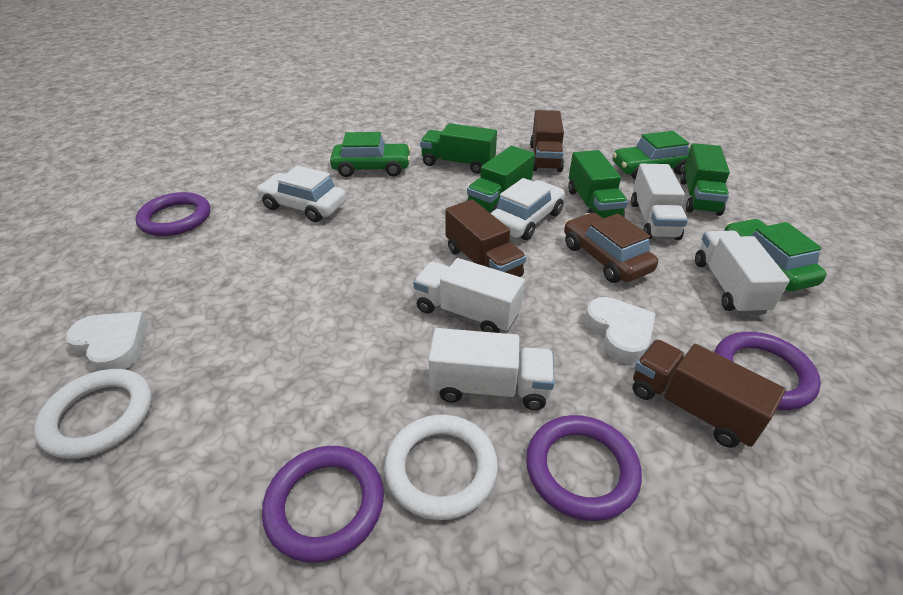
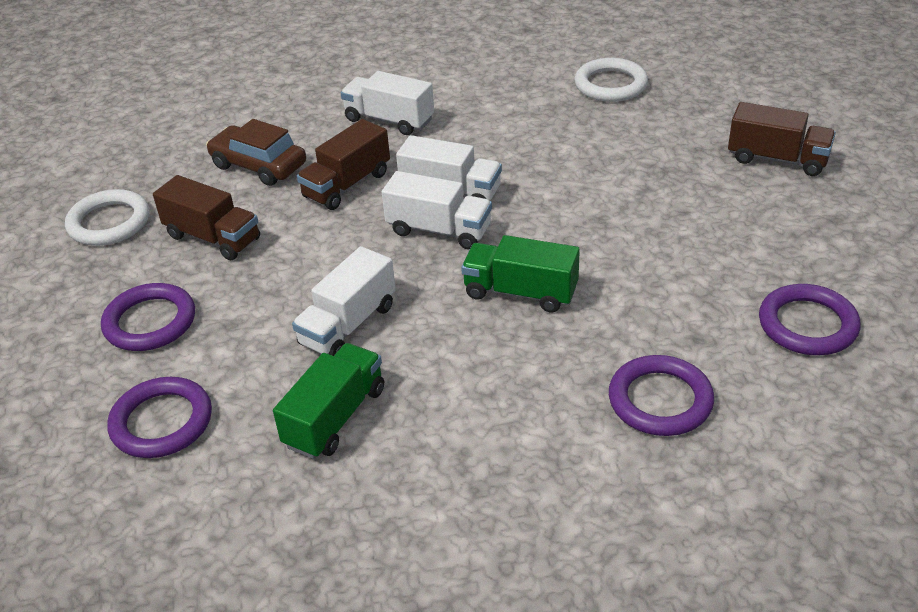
green car: 3 -> 0
green truck: 4 -> 2
white car: 2 -> 0
white heart: 2 -> 0

